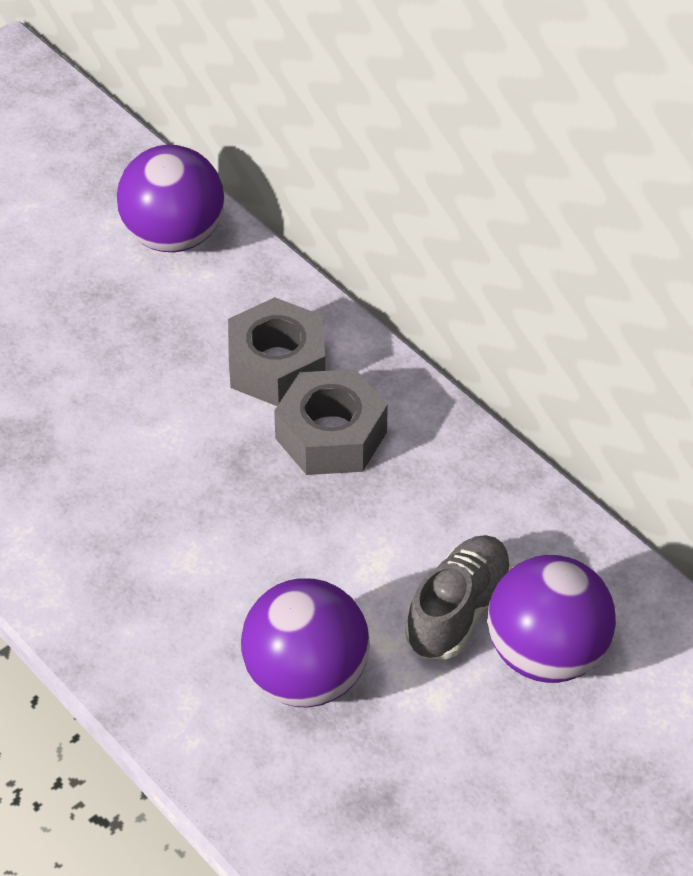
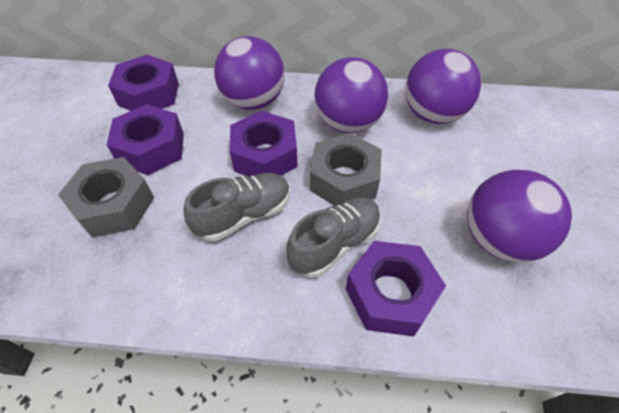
grey shoe: 1 -> 2
purple ball: 3 -> 4
purple nut: 0 -> 4

